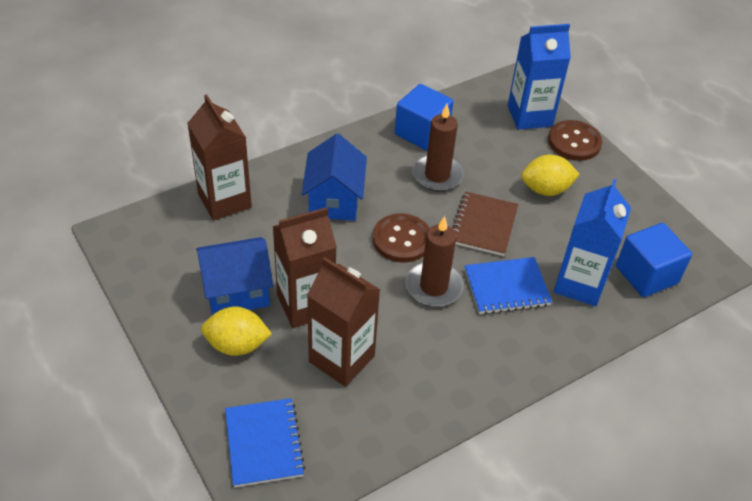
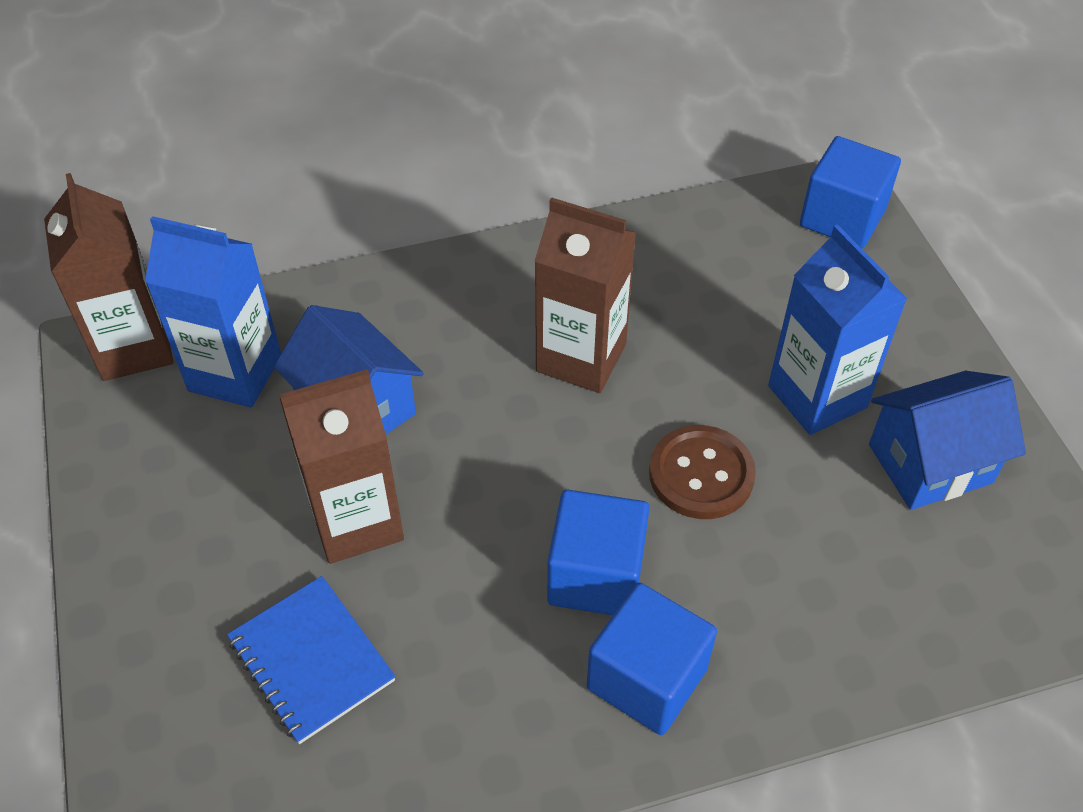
blue cube: 2 -> 3
blue notebook: 2 -> 1
brown button: 2 -> 1
brown candle: 2 -> 0
brown notebook: 1 -> 0
yellow lemon: 2 -> 0

